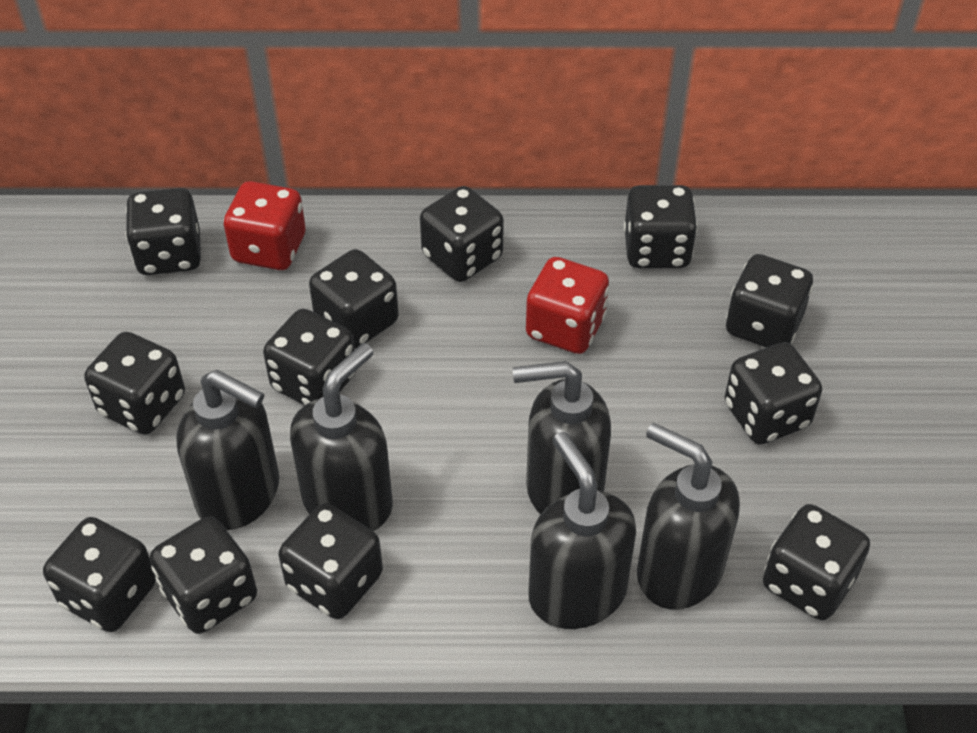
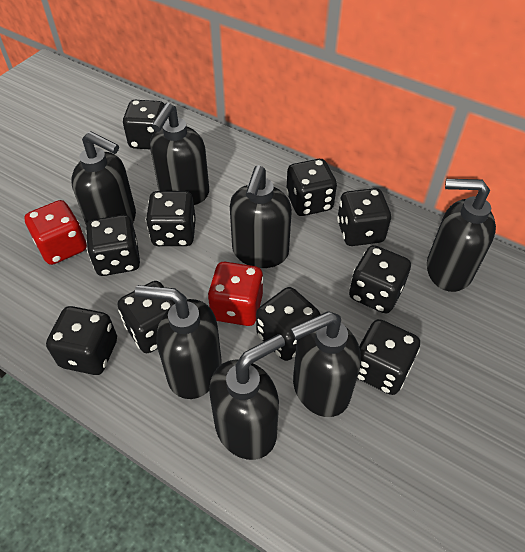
black dice: 12 -> 10
black soap dispenser: 5 -> 7

